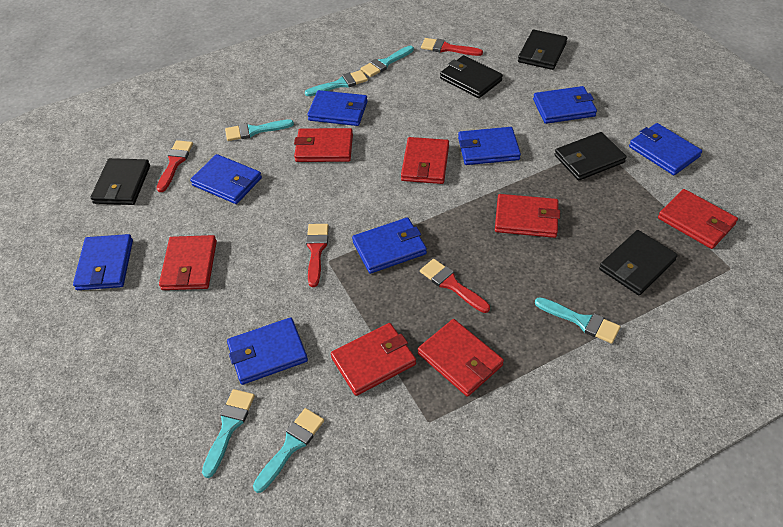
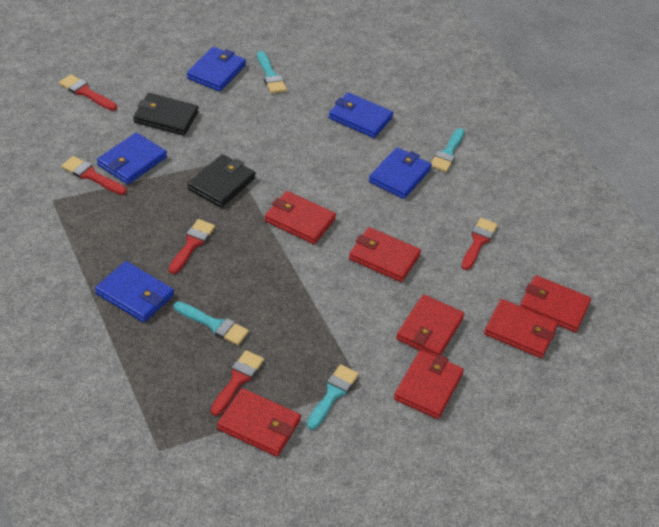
black wallet: 5 -> 2
blue wallet: 8 -> 5
red brush: 4 -> 5
turquoise brush: 6 -> 4

